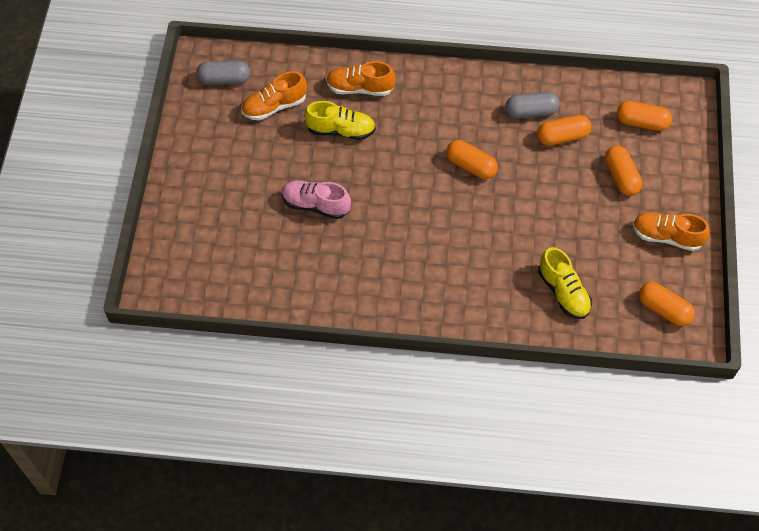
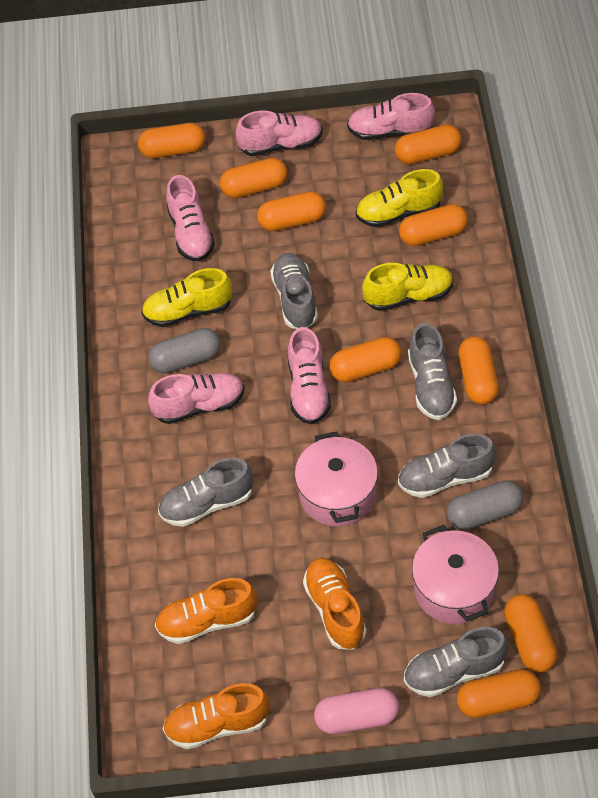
grey shoe: 0 -> 5
orange capsule: 5 -> 9
pink capsule: 0 -> 1
pink pot: 0 -> 2
pink shoe: 1 -> 5
yellow shoe: 2 -> 3

